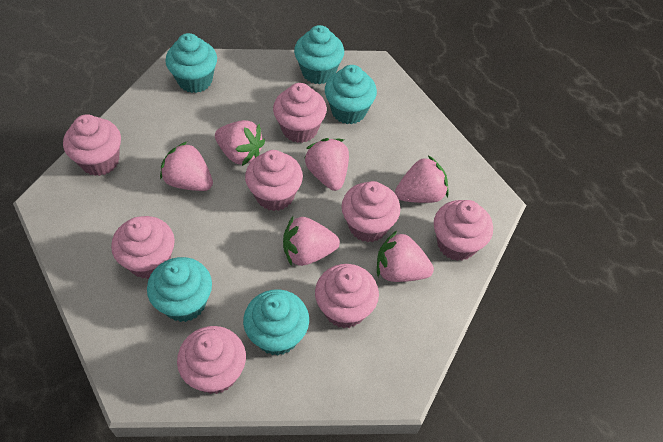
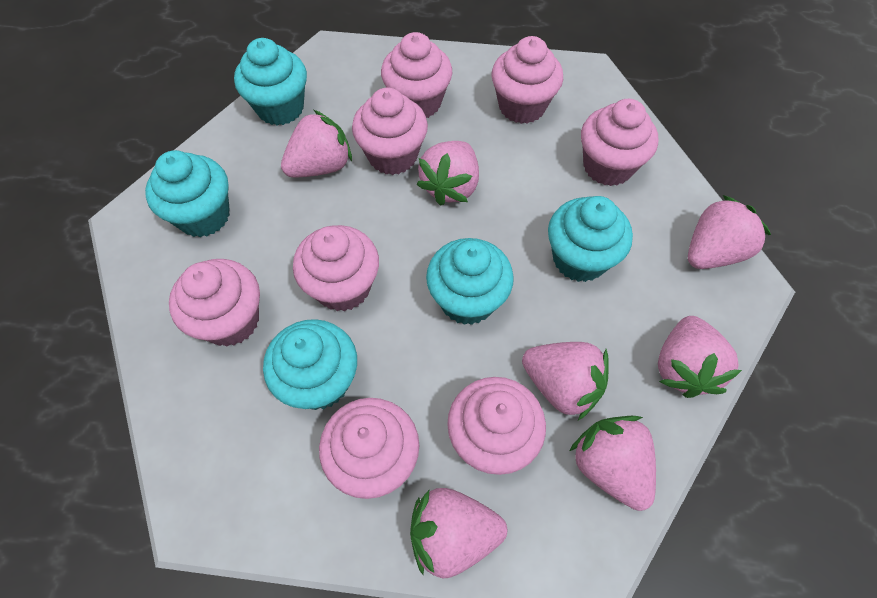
pink strawberry: 6 -> 7

